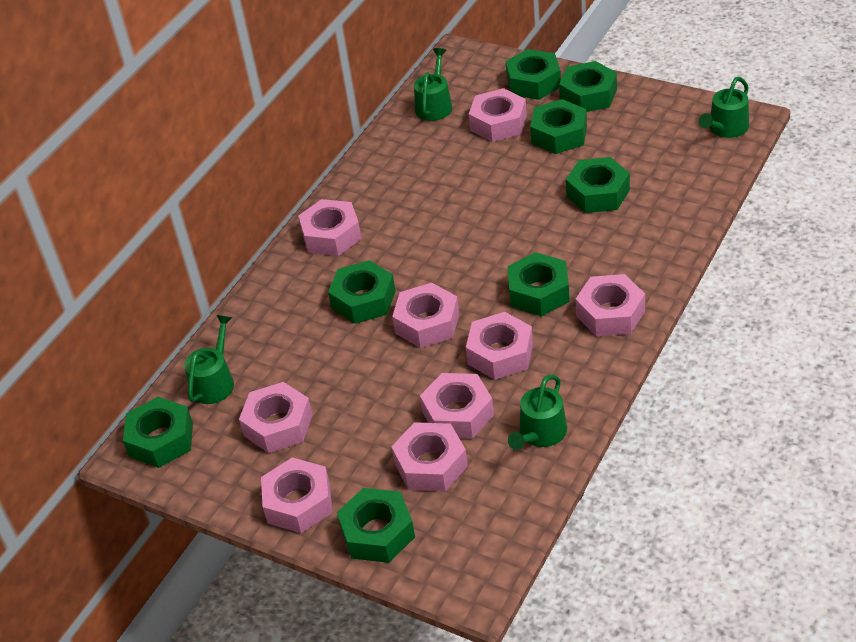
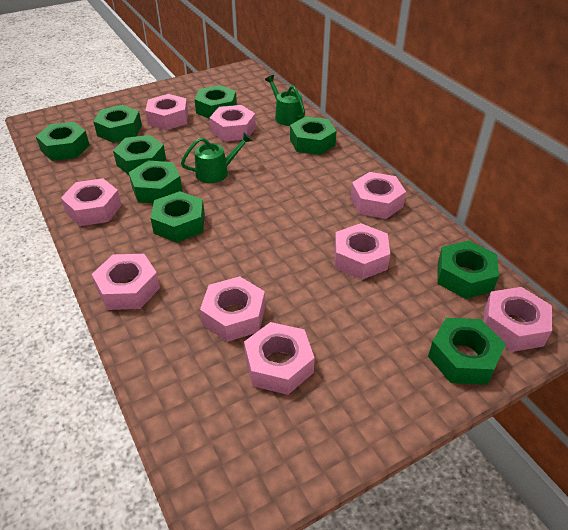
green nut: 8 -> 9
green watering can: 4 -> 2

